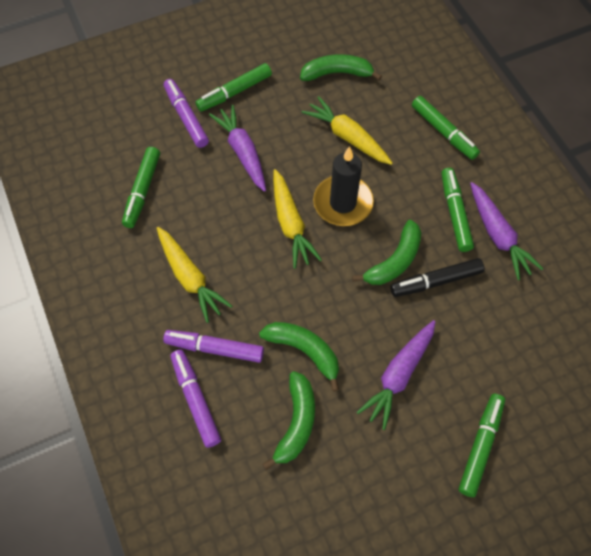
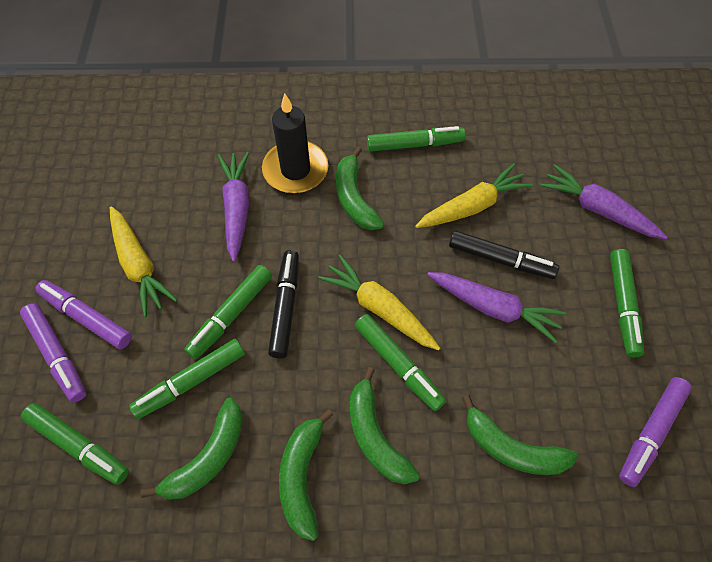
black marker: 1 -> 2
green banana: 4 -> 5
green marker: 5 -> 6

